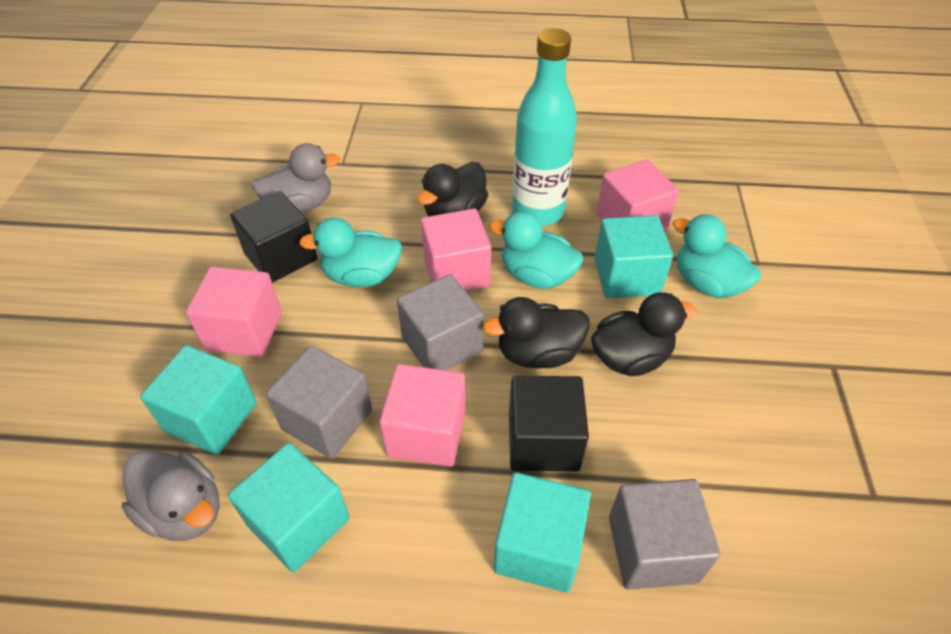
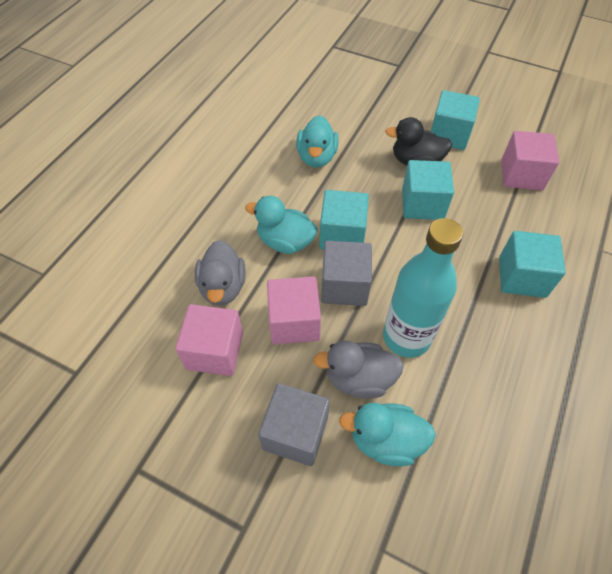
black cube: 2 -> 0
black duck: 3 -> 1
grey cube: 3 -> 2
pink cube: 4 -> 3

